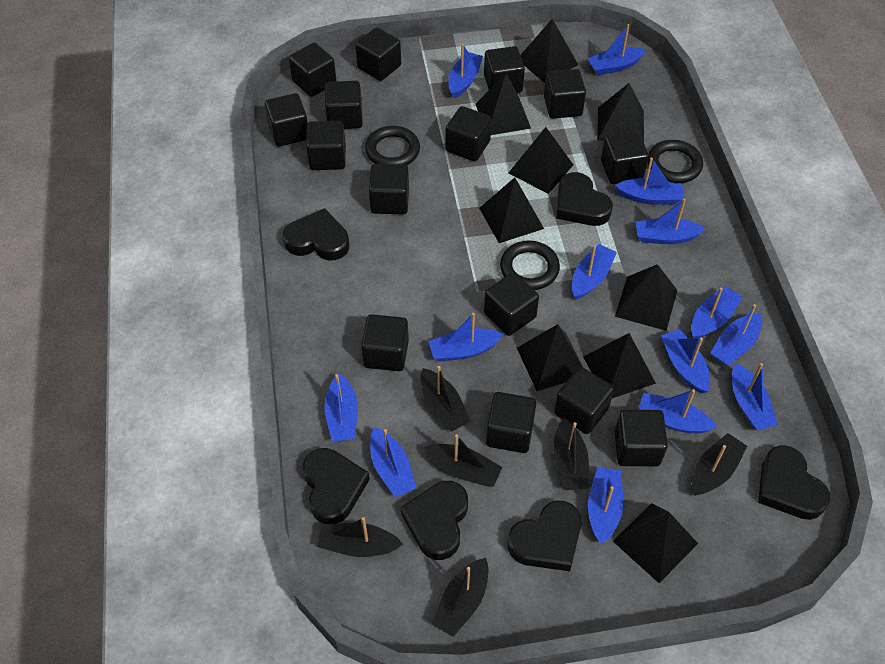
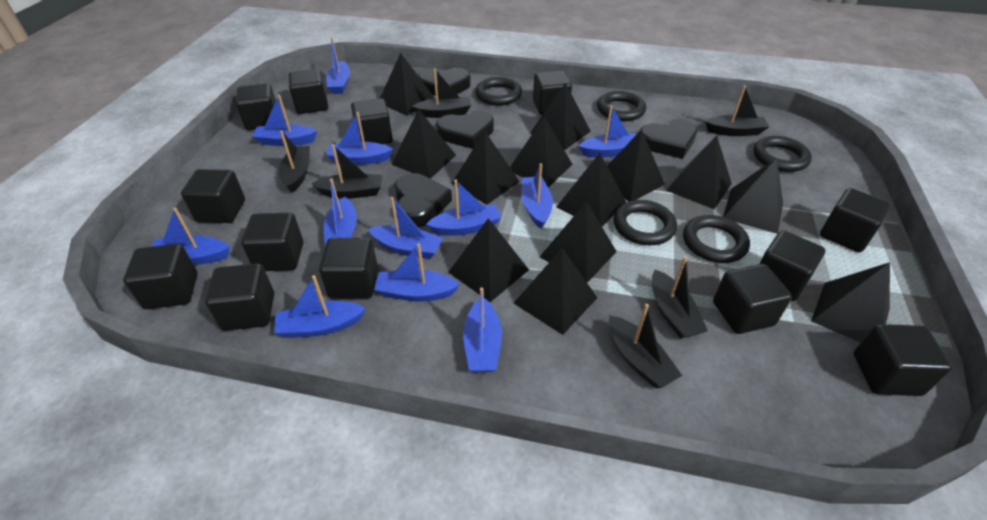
black cube: 15 -> 13
black heart: 6 -> 4
black pyramid: 9 -> 13
black ring: 3 -> 5
blue boat: 14 -> 12

